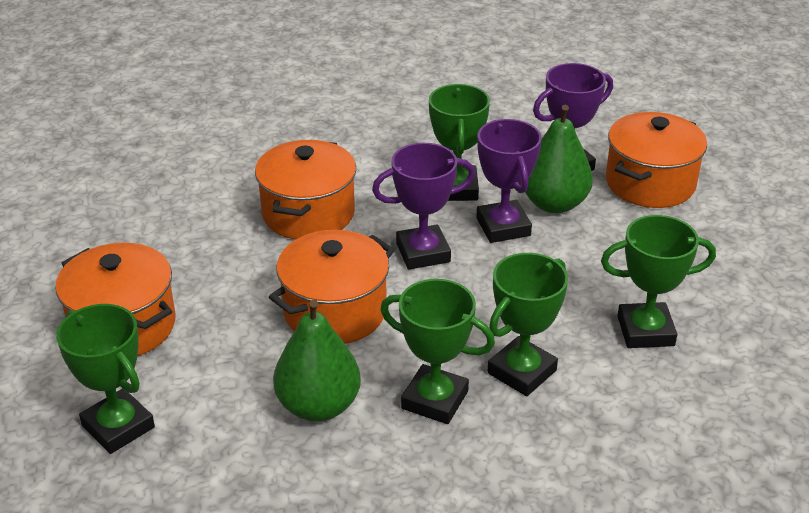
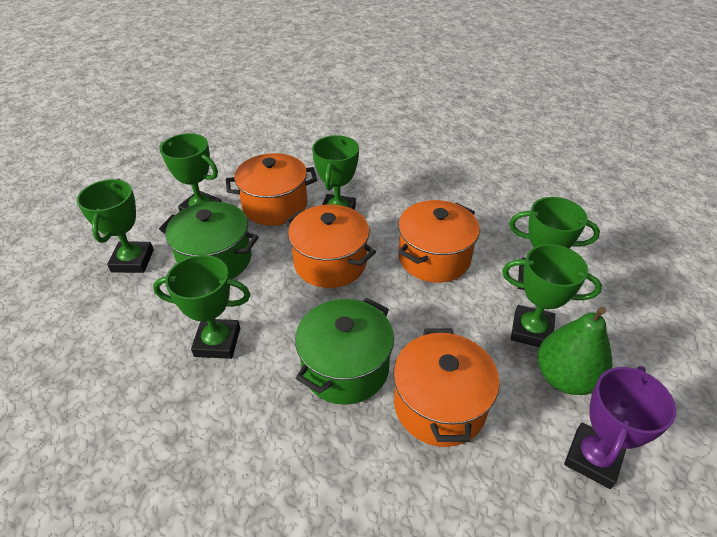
green pear: 2 -> 1
green pot: 0 -> 2
green trophy: 5 -> 6
purple trophy: 3 -> 1

